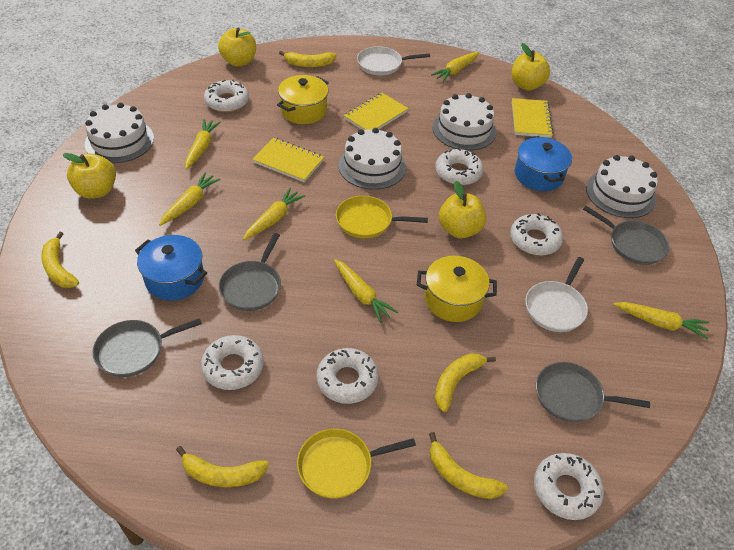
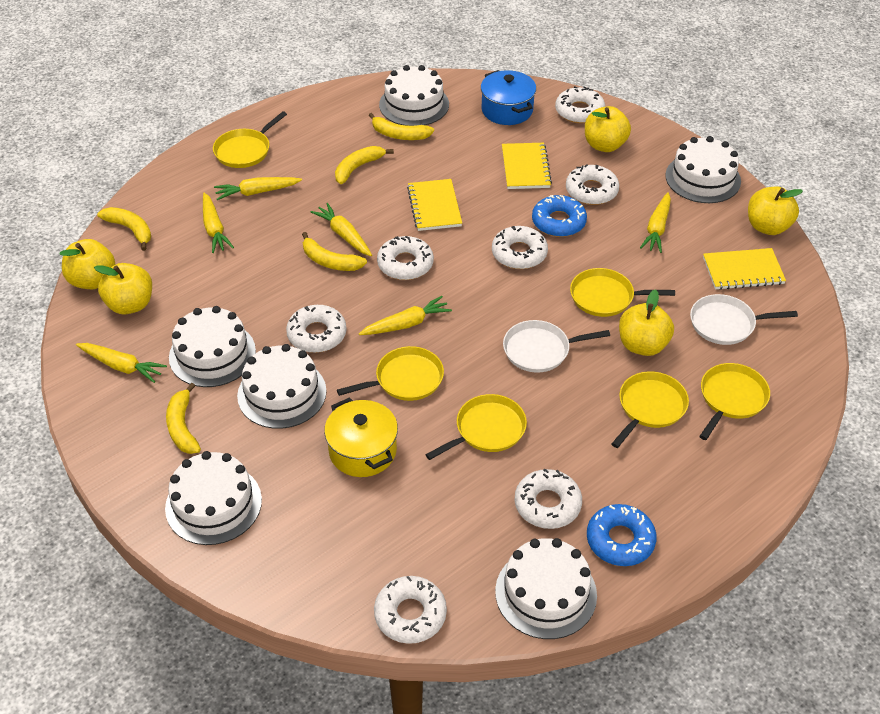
blue donut: 0 -> 2
blue pot: 2 -> 1
grey pan: 4 -> 0
white cake: 4 -> 6
white donut: 6 -> 7
yellow apple: 4 -> 5
yellow pan: 2 -> 6
yellow pot: 2 -> 1

